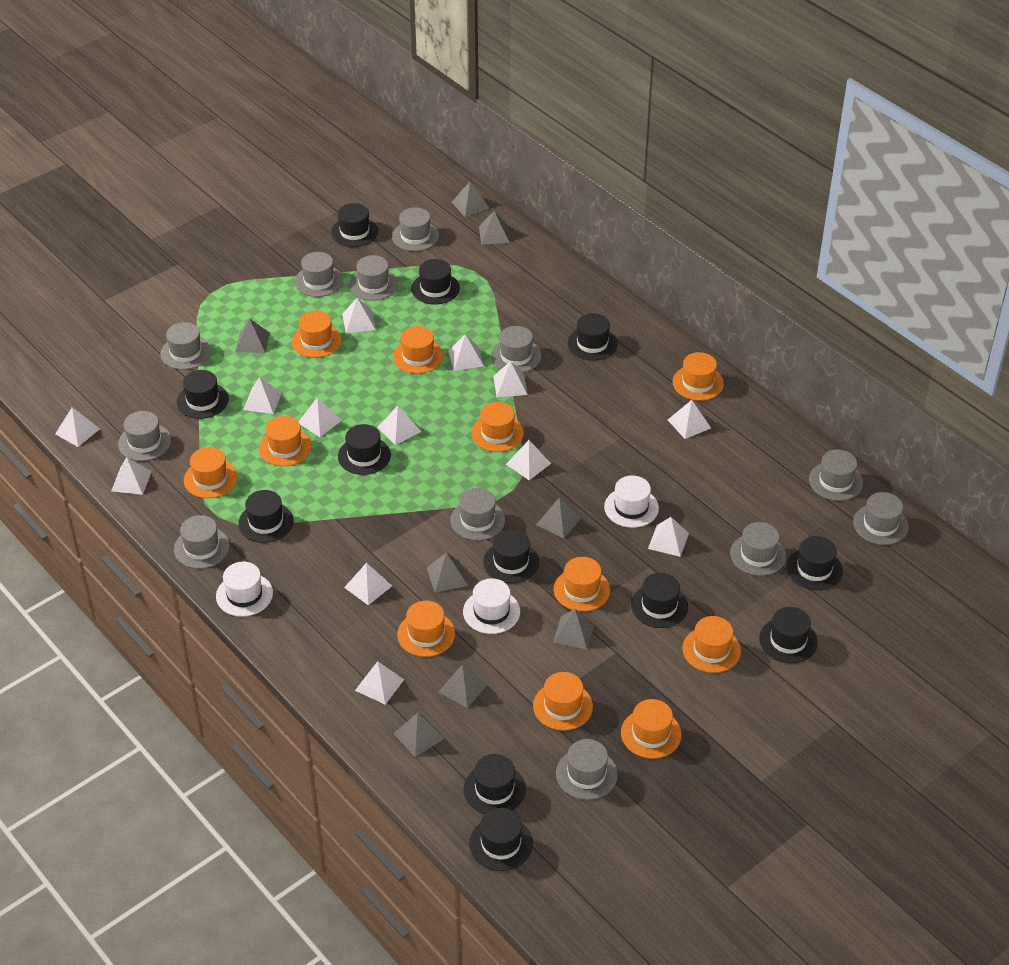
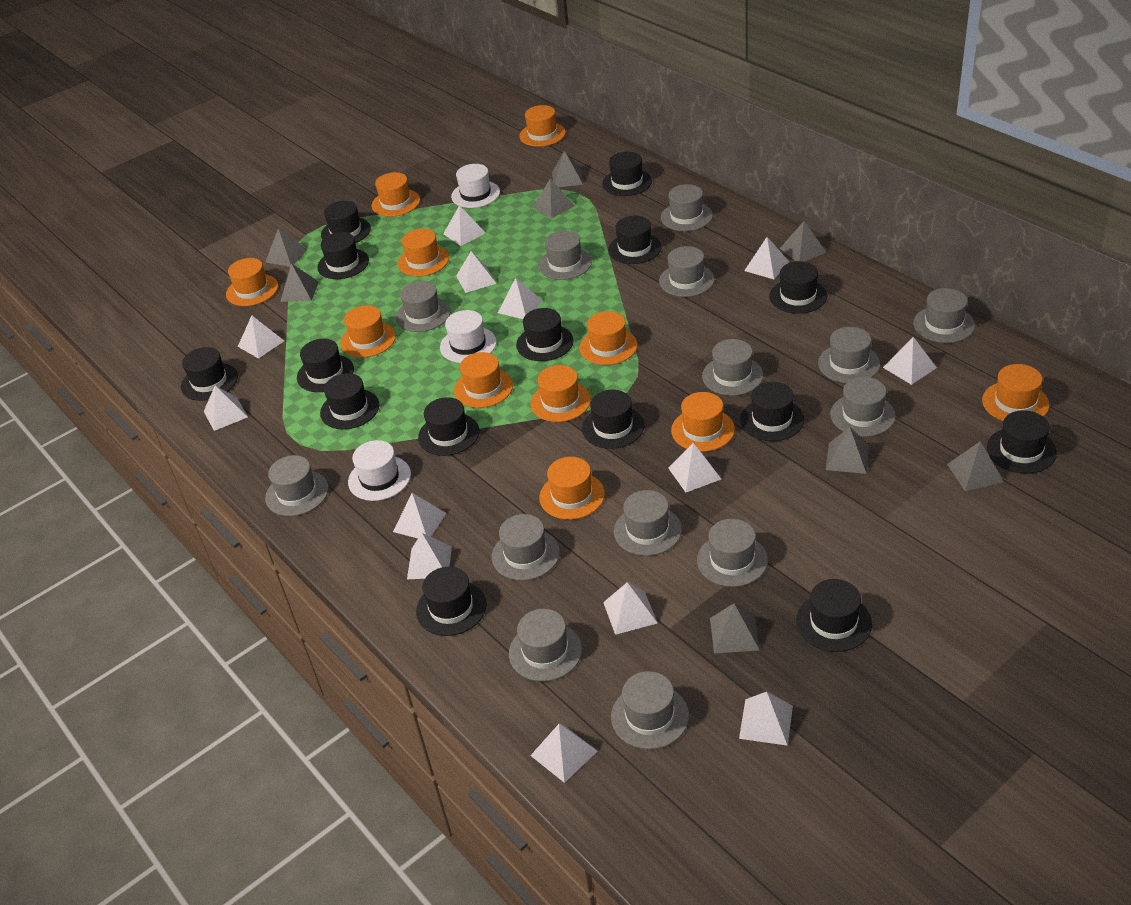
black hat: 12 -> 15
grey hat: 12 -> 14

